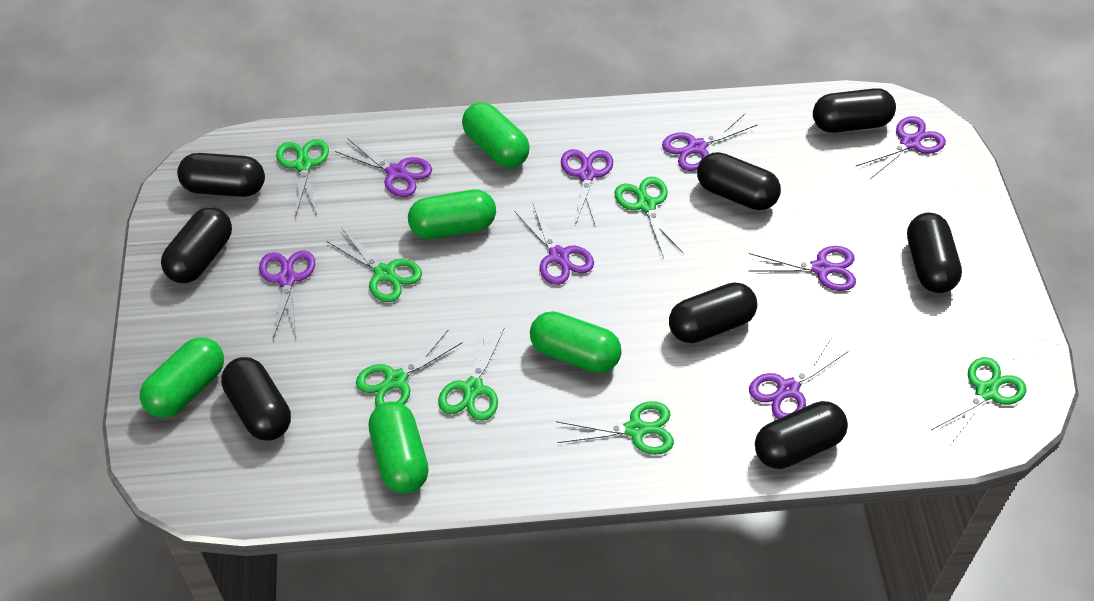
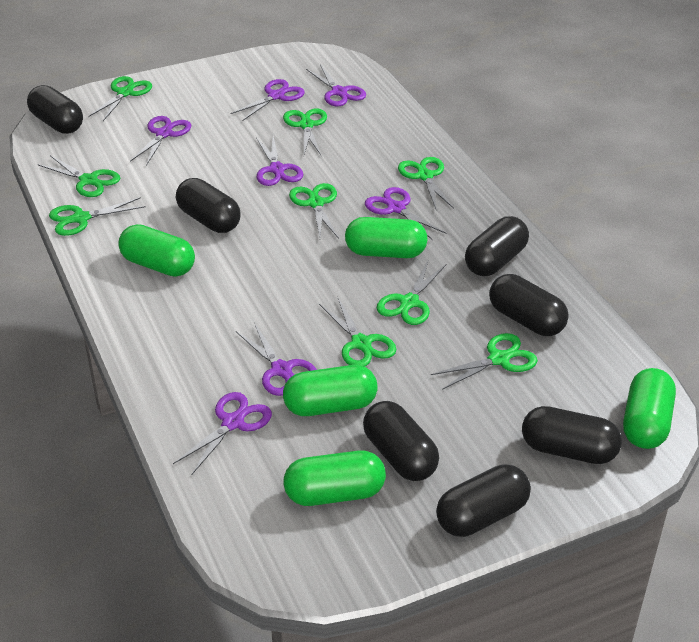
black capsule: 8 -> 7
green scissors: 7 -> 9
purple scissors: 8 -> 7

